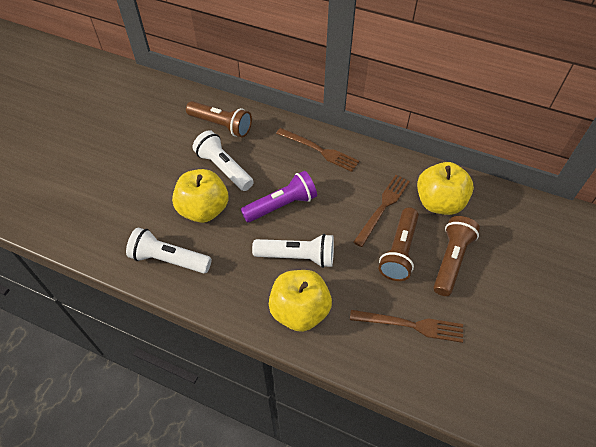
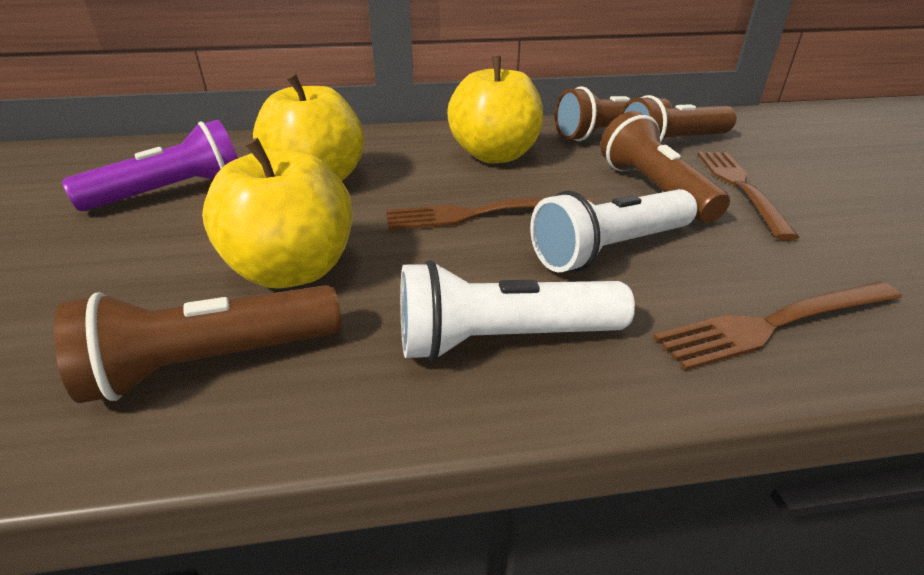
brown flashlight: 3 -> 4
white flashlight: 3 -> 2

